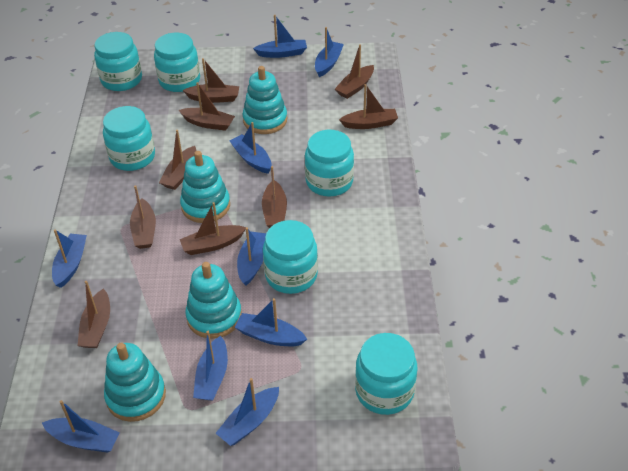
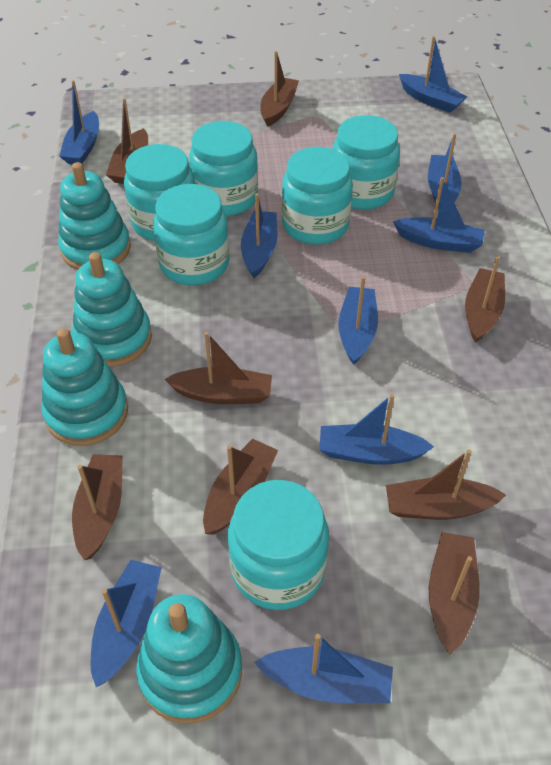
brown boat: 9 -> 8

